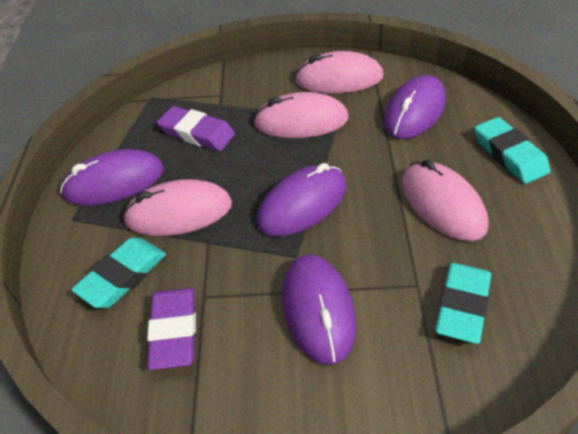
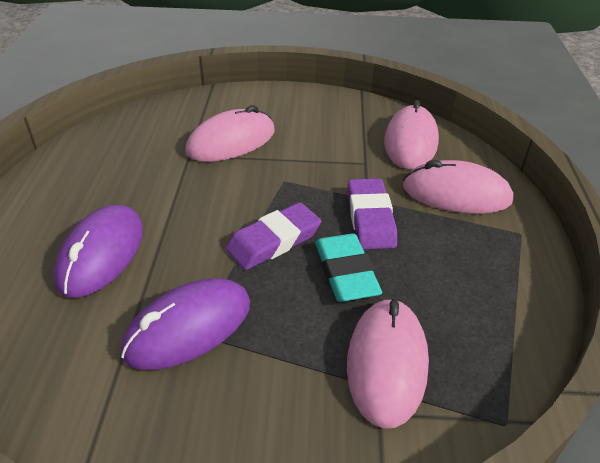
purple mouse: 4 -> 2
turquoise eraser: 3 -> 1

